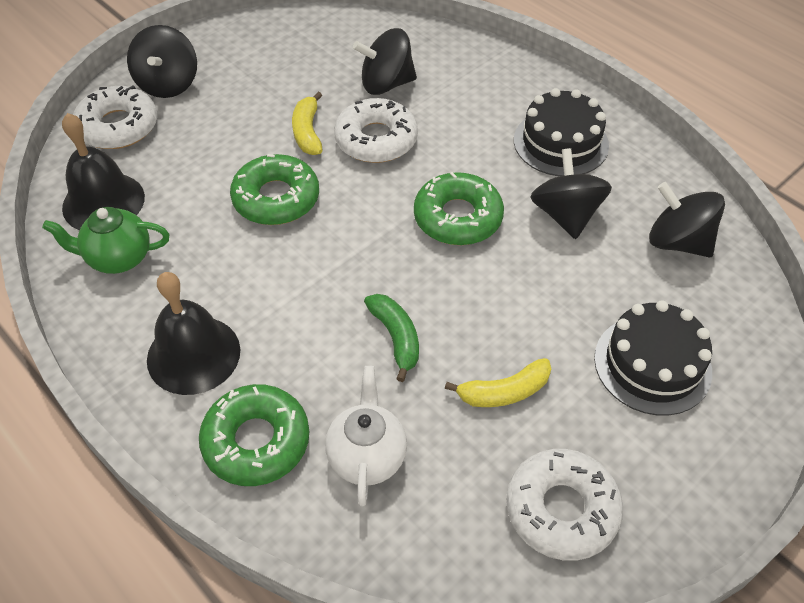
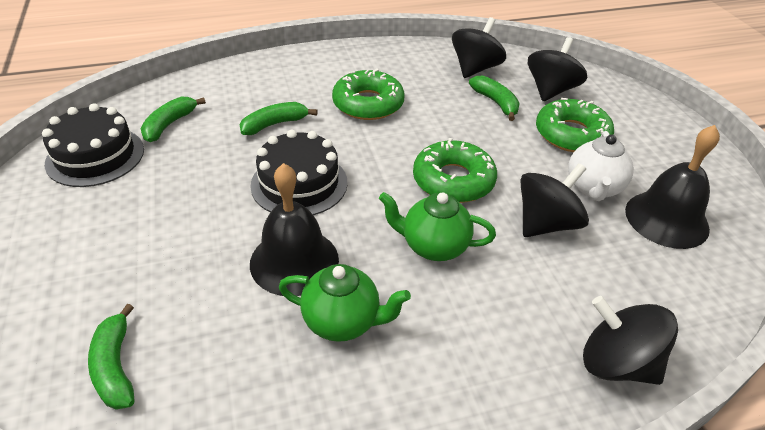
green banana: 1 -> 4
green teapot: 1 -> 2
white donut: 3 -> 0
yellow banana: 2 -> 0

